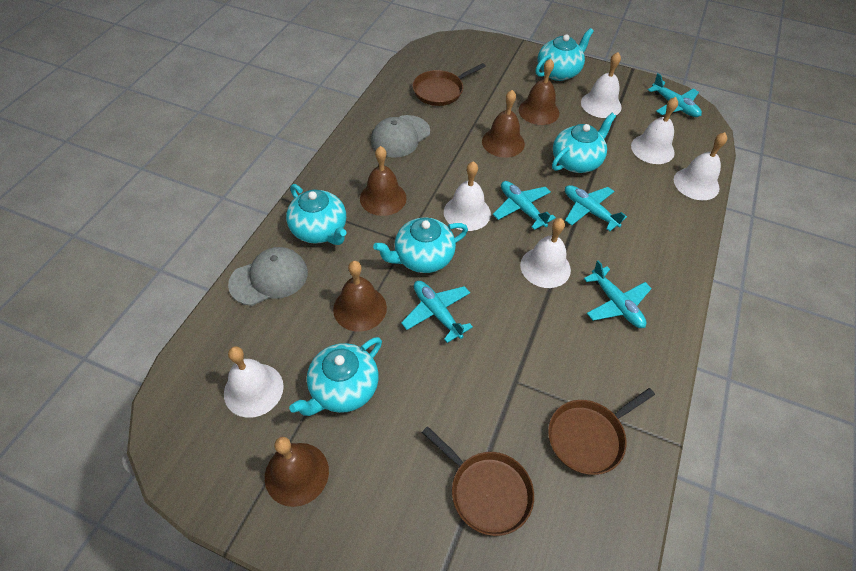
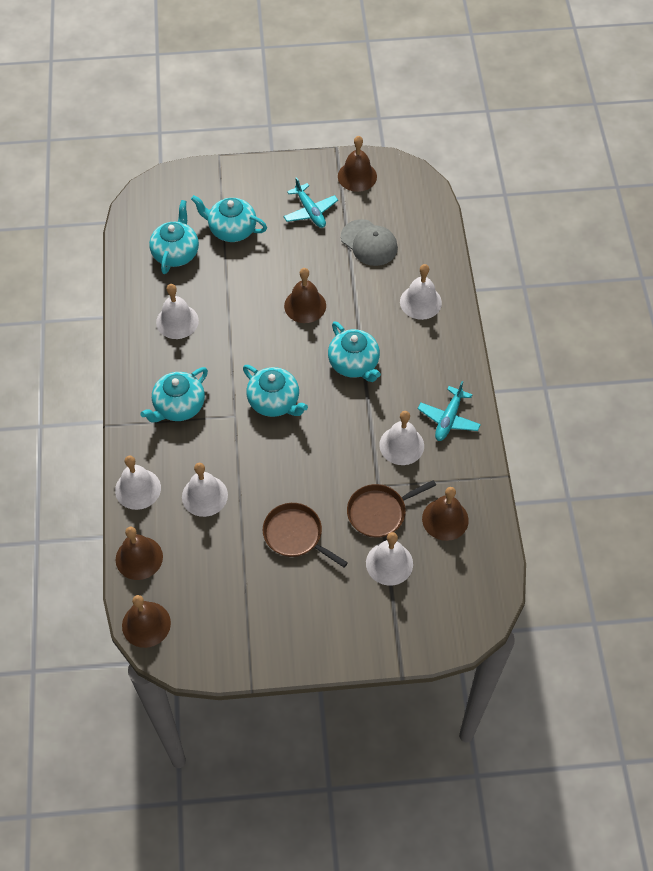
brown pan: 3 -> 2
grey cap: 2 -> 1
turquoise plane: 5 -> 2

